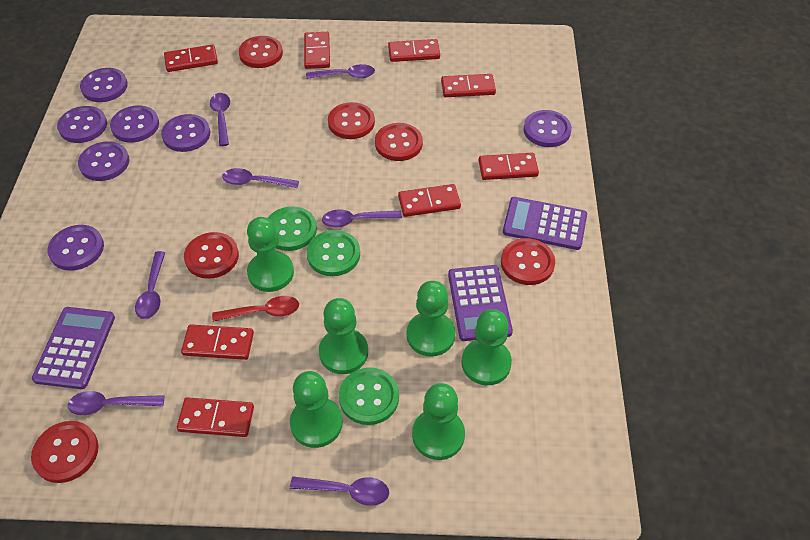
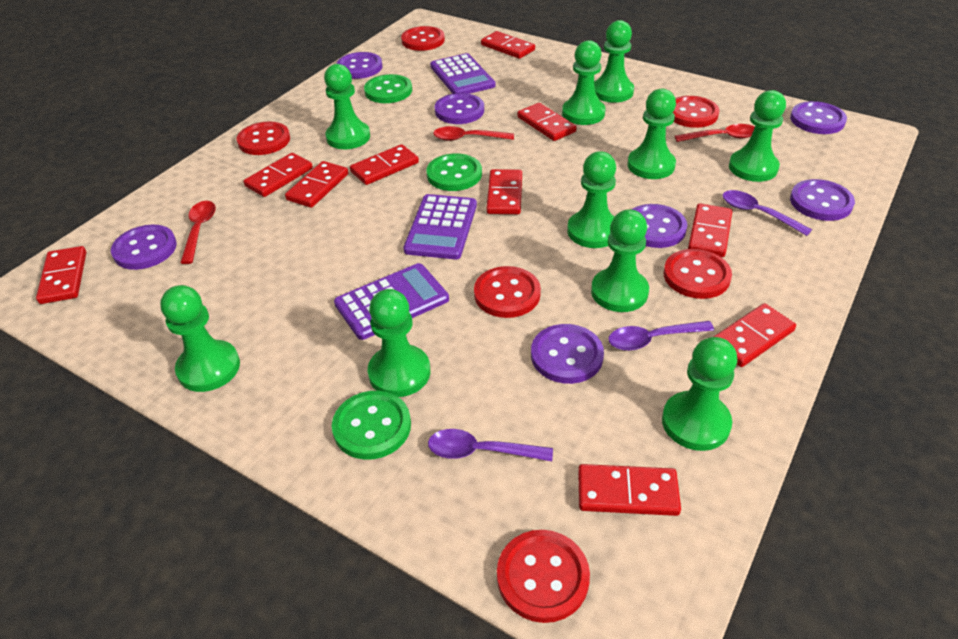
green pawn: 6 -> 10
purple spoon: 7 -> 3
red domino: 8 -> 10
red spoon: 1 -> 3

